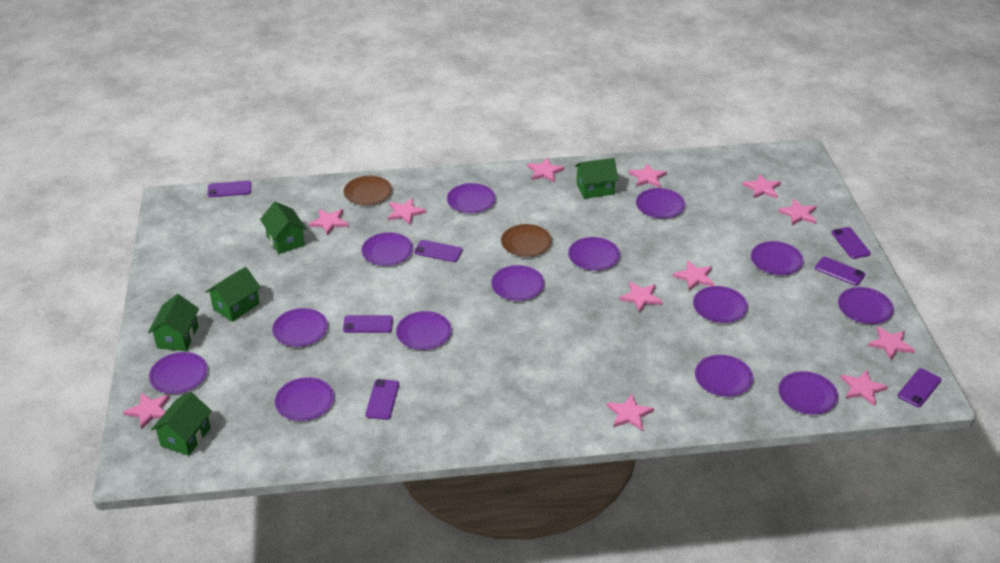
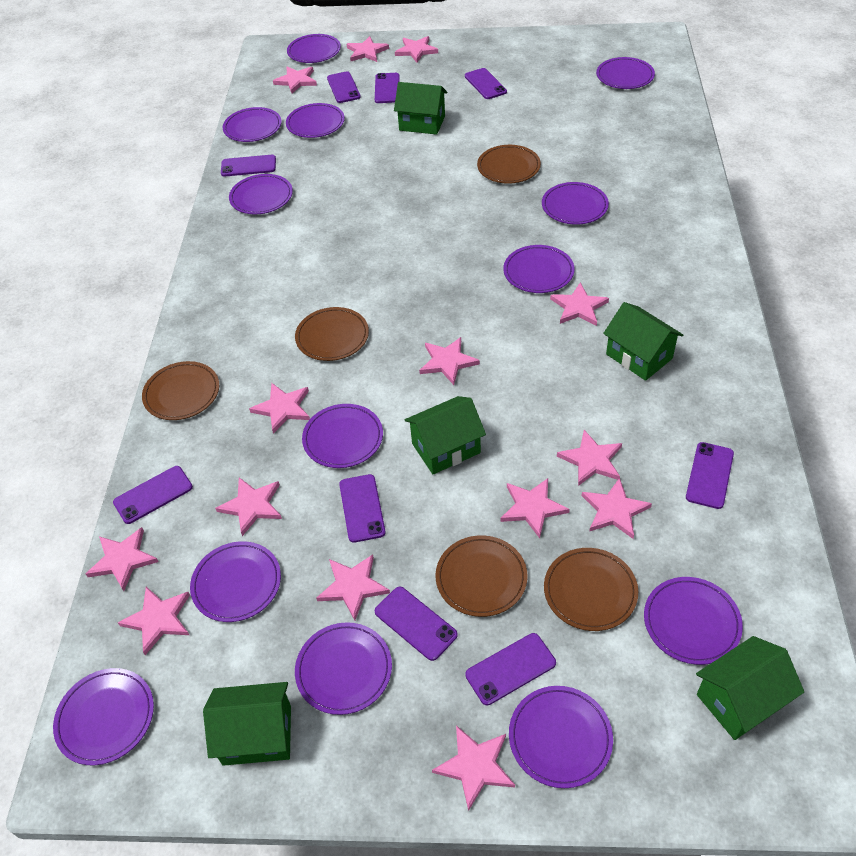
brown plate: 2 -> 5
pink star: 12 -> 14
purple phone: 7 -> 9
purple plate: 14 -> 13

